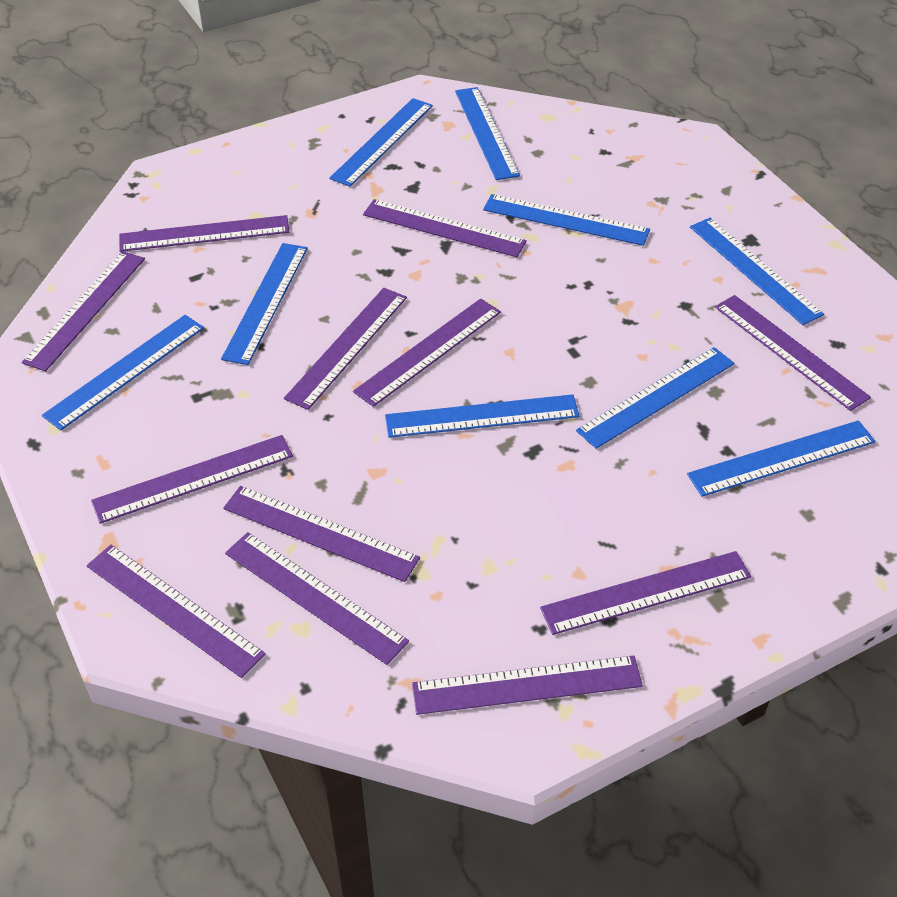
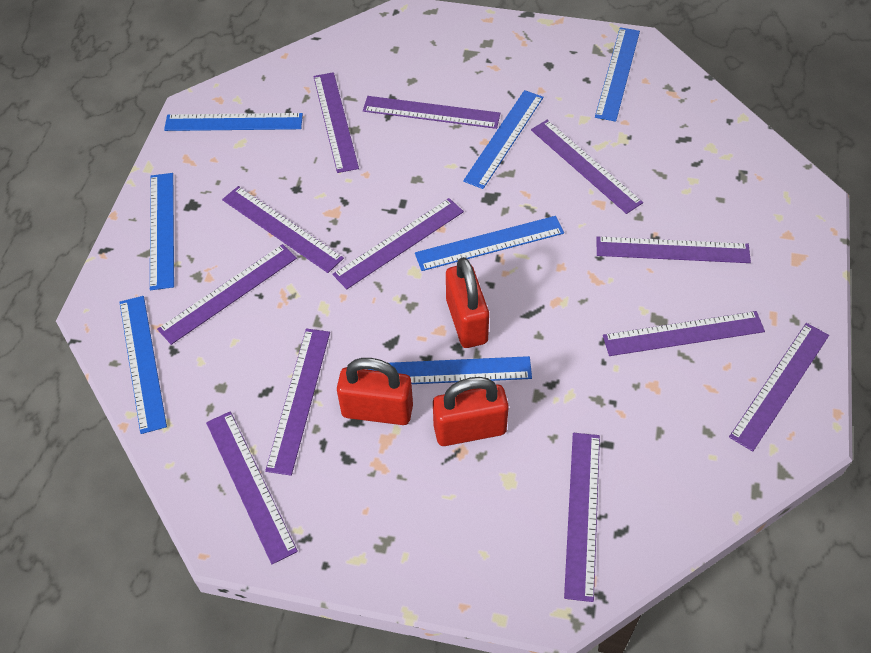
blue ruler: 9 -> 7
red padlock: 0 -> 3

